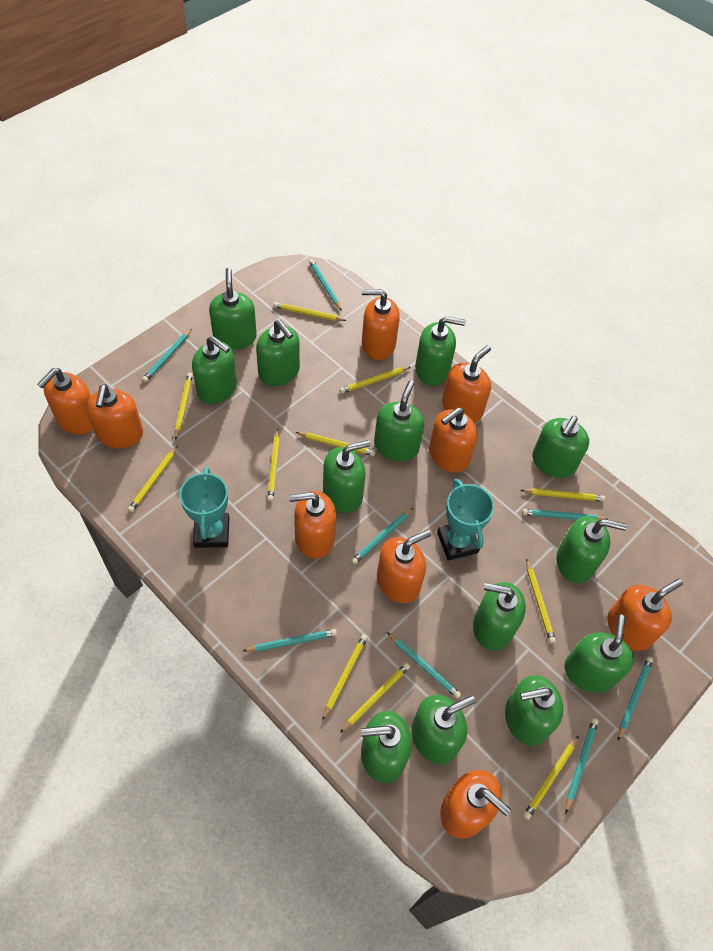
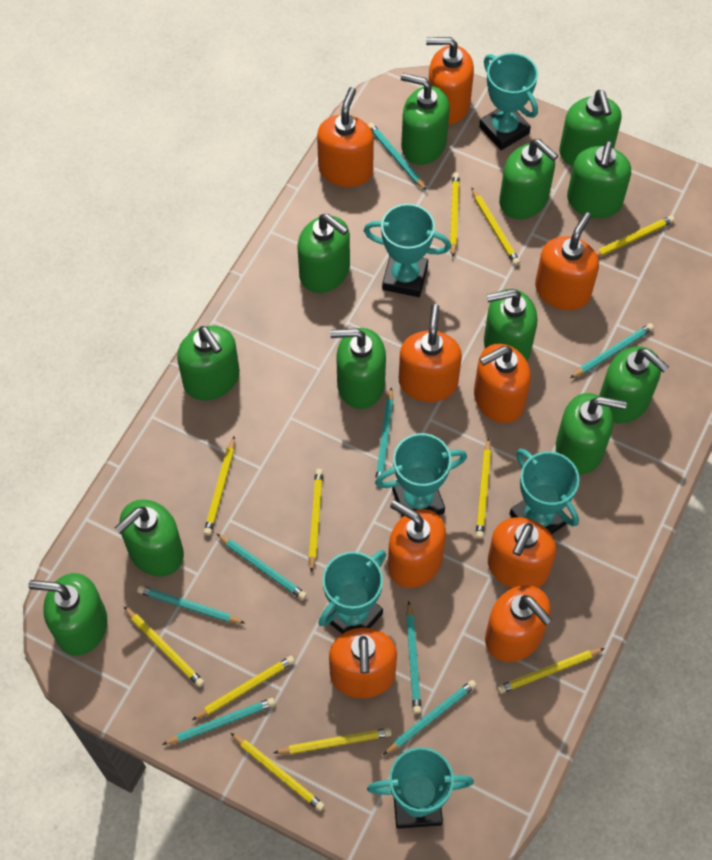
green soap dispenser: 13 -> 12
turquoise trophy: 2 -> 6

